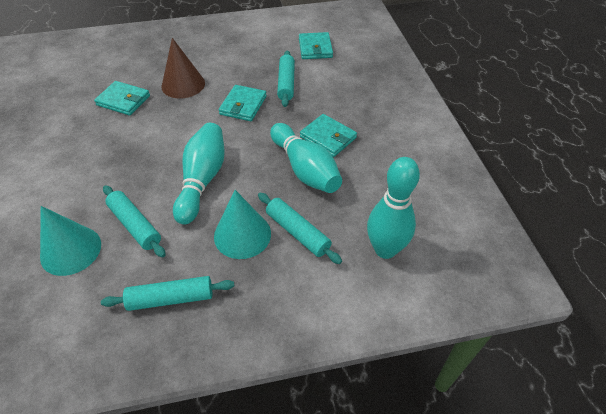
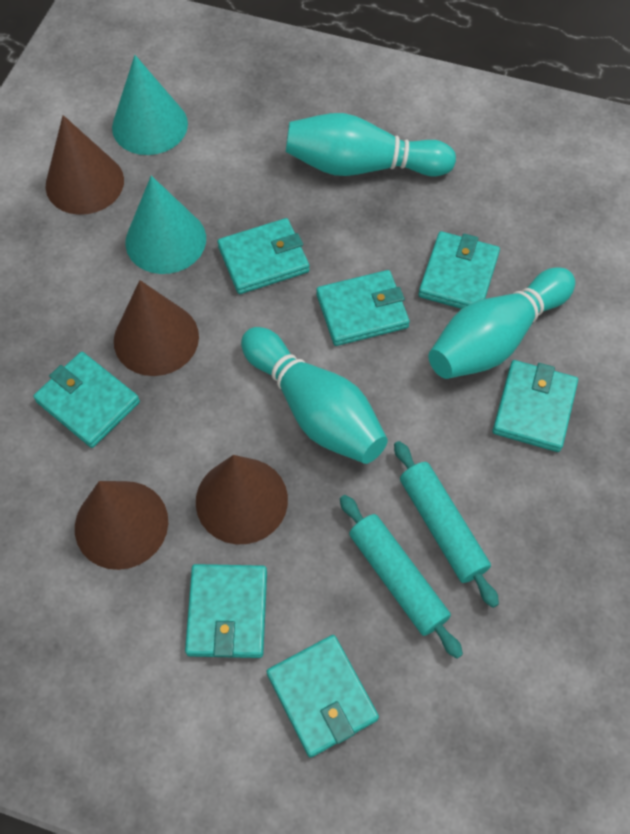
brown cone: 1 -> 4
turquoise rolling pin: 4 -> 2
turquoise wallet: 4 -> 7

